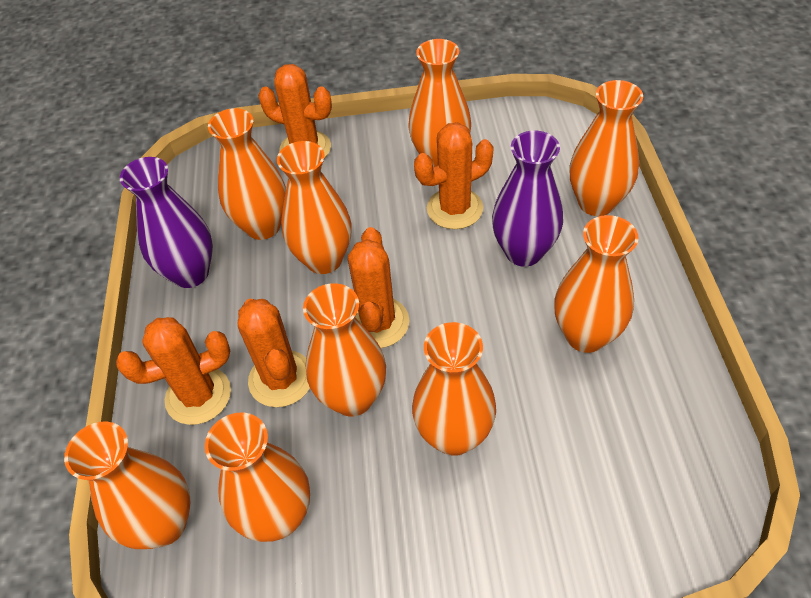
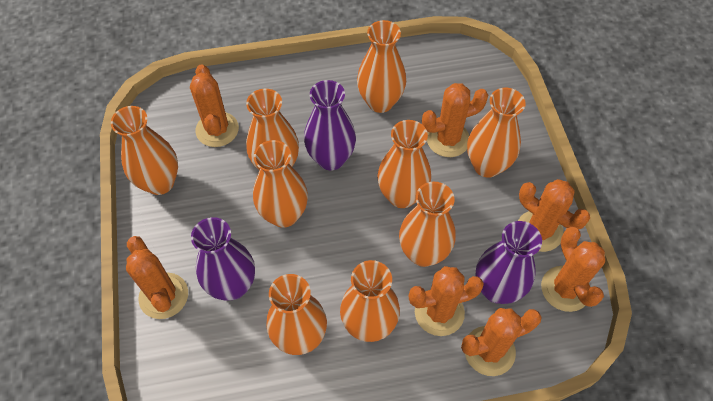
orange cactus: 5 -> 7
purple vase: 2 -> 3

